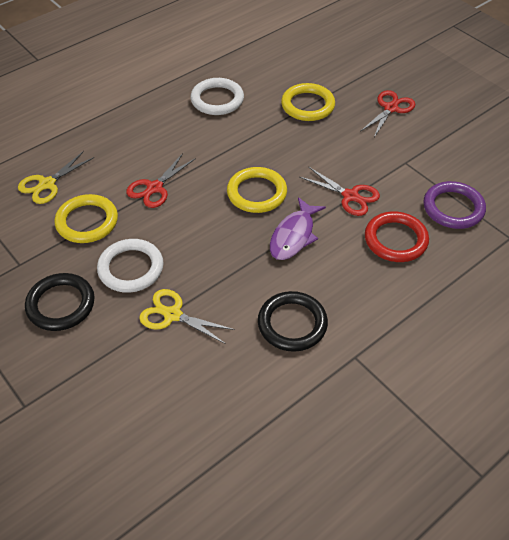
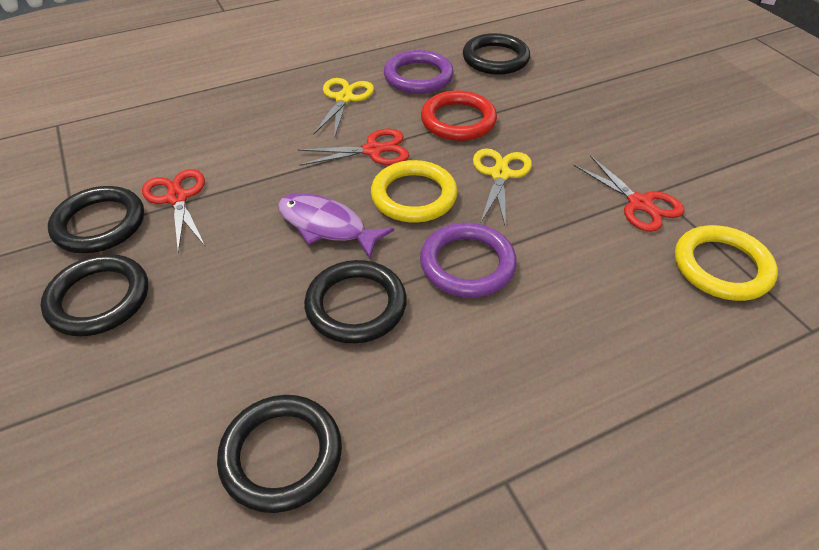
black ring: 2 -> 5
purple ring: 1 -> 2
white ring: 2 -> 0
yellow ring: 3 -> 2

